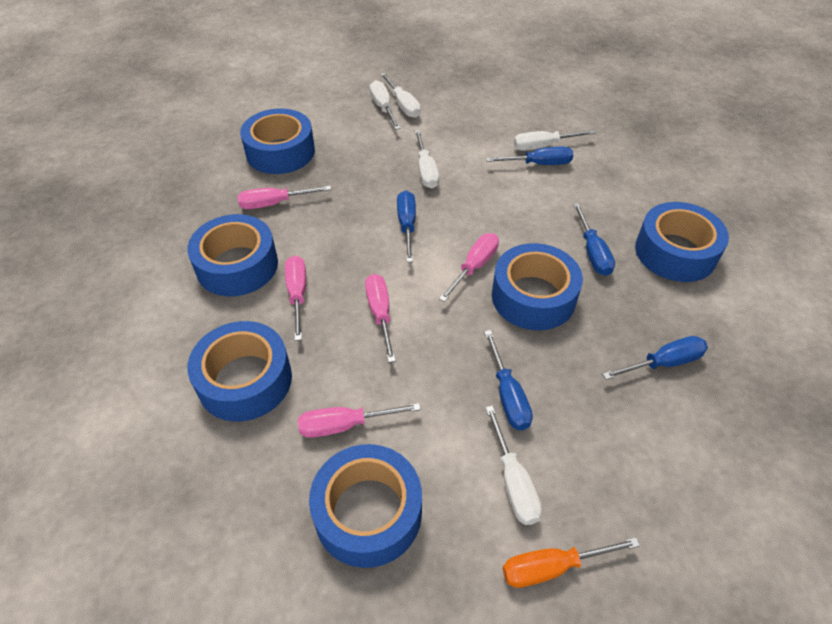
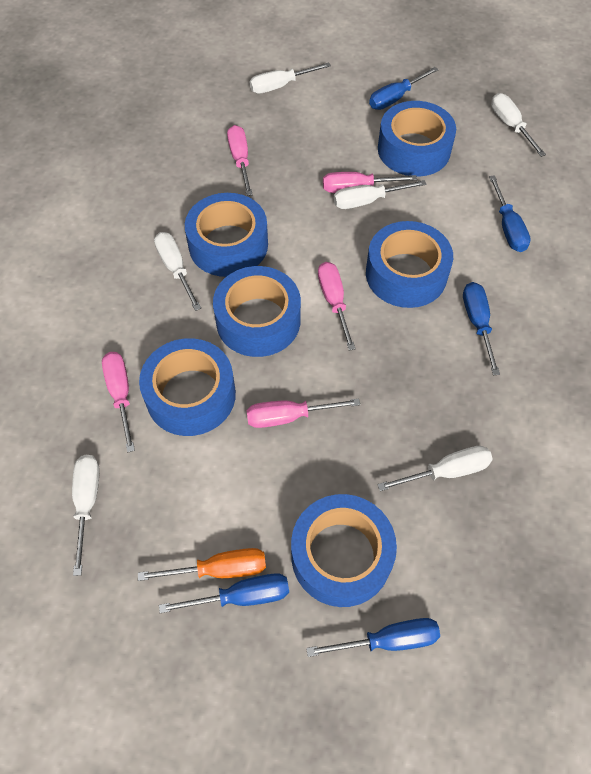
white screwdriver: 5 -> 6

